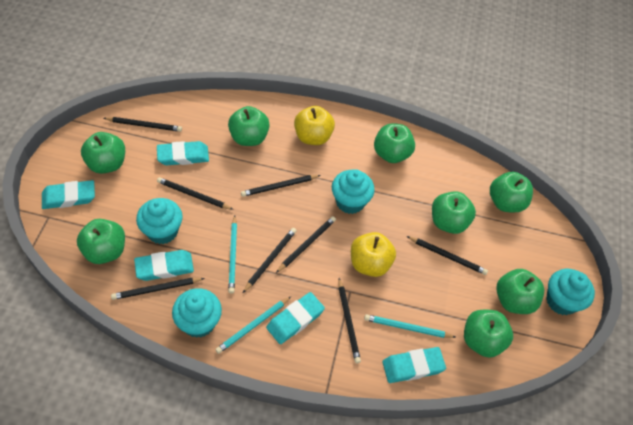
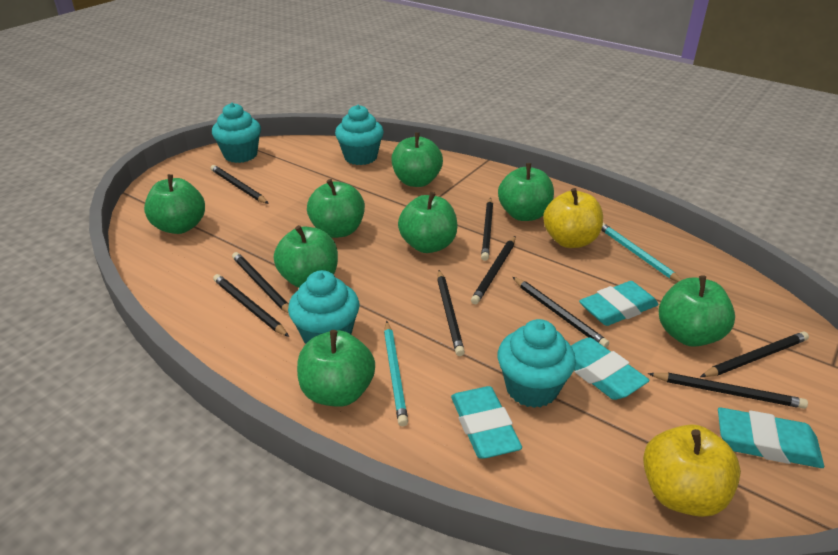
black pencil: 8 -> 9
turquoise eraser: 5 -> 4
turquoise pencil: 3 -> 2

